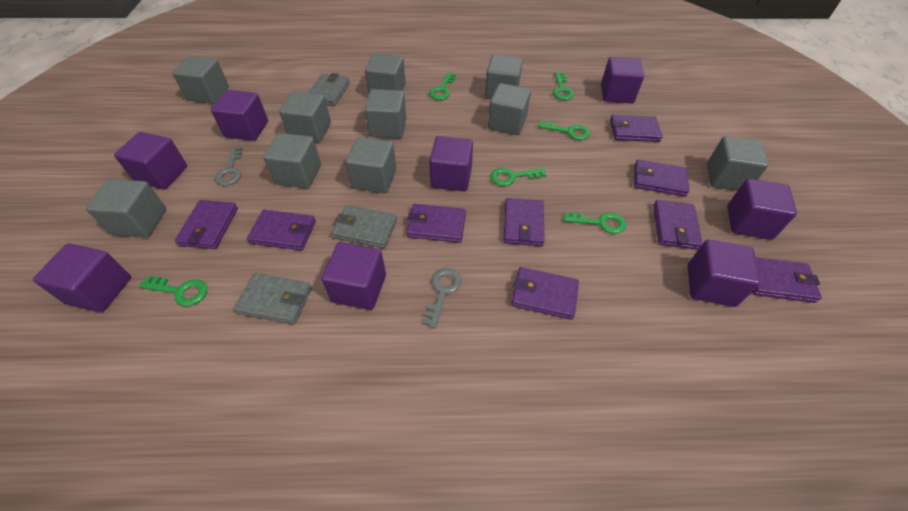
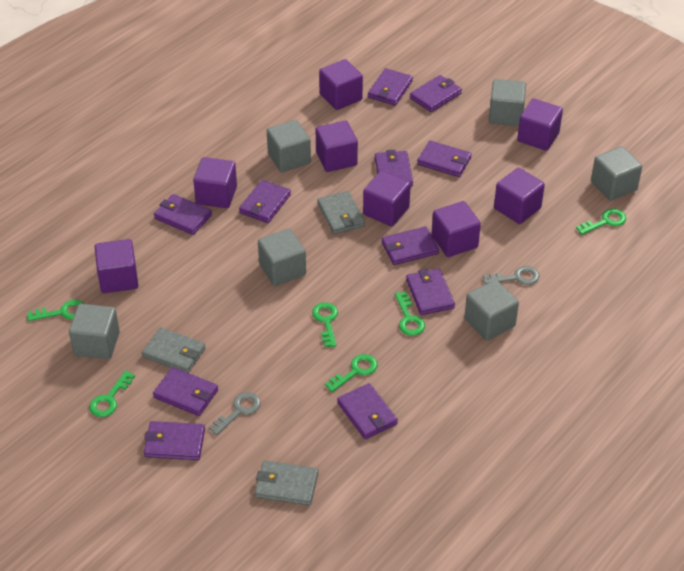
grey cube: 10 -> 6
purple wallet: 9 -> 11

